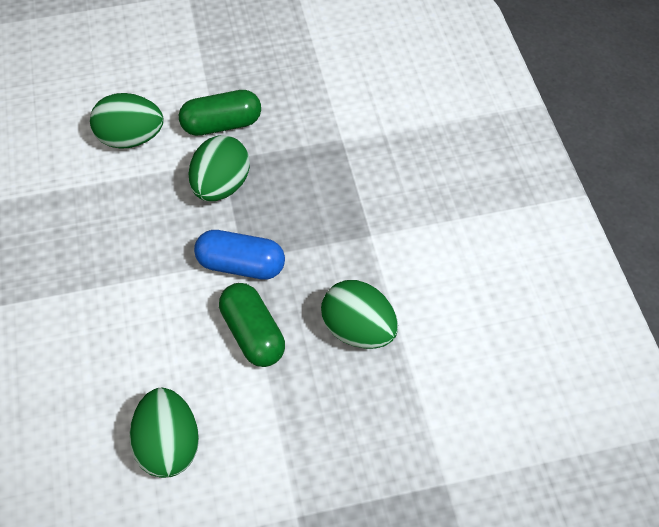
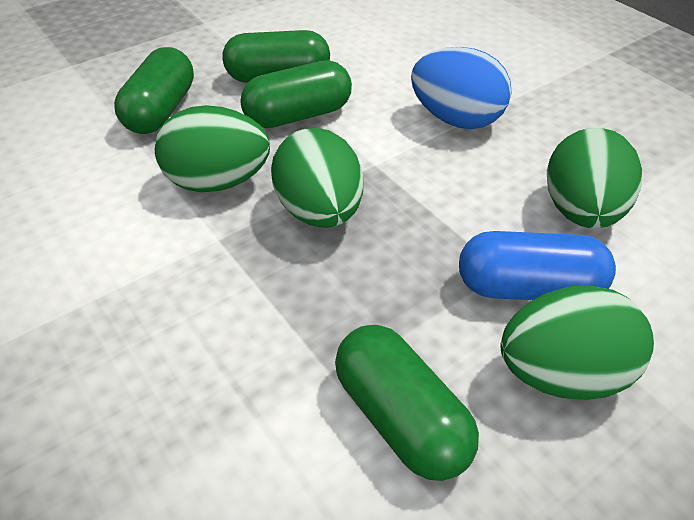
blue egg: 0 -> 1
green capsule: 2 -> 4

